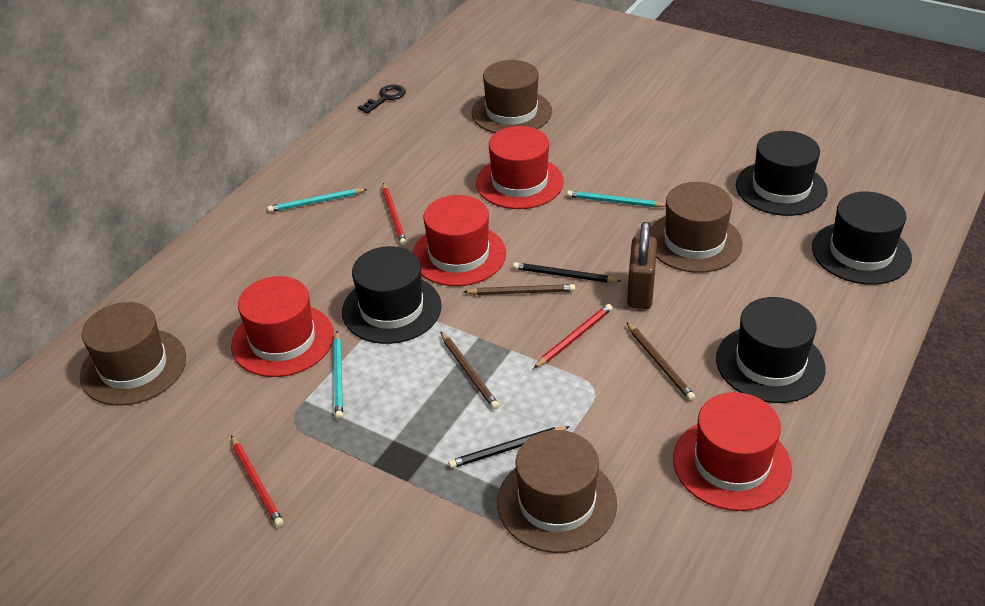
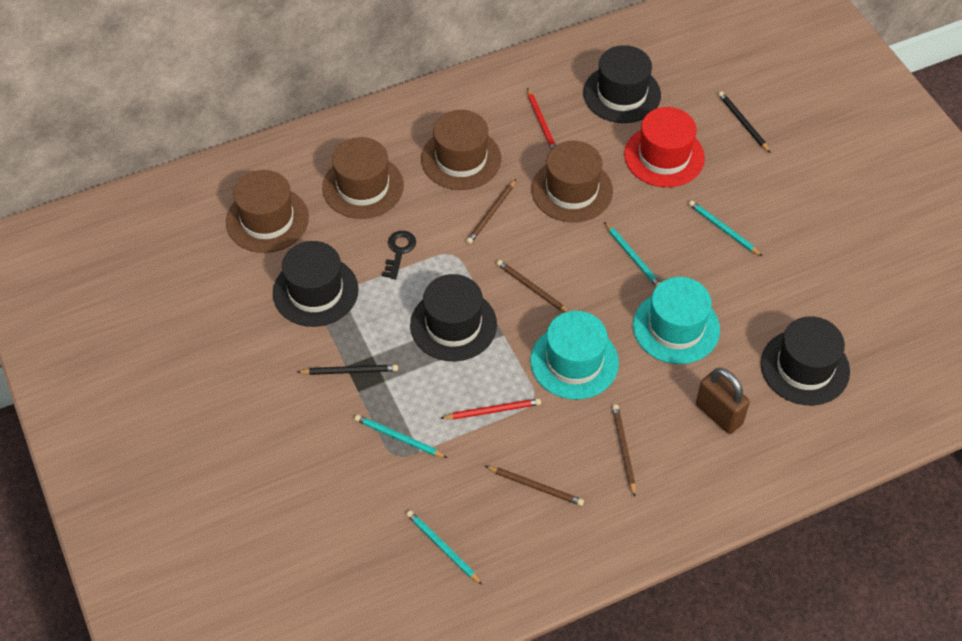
brown pencil: 3 -> 4
red hat: 4 -> 1
red pencil: 3 -> 2
turquoise hat: 0 -> 2
turquoise pencil: 3 -> 4

